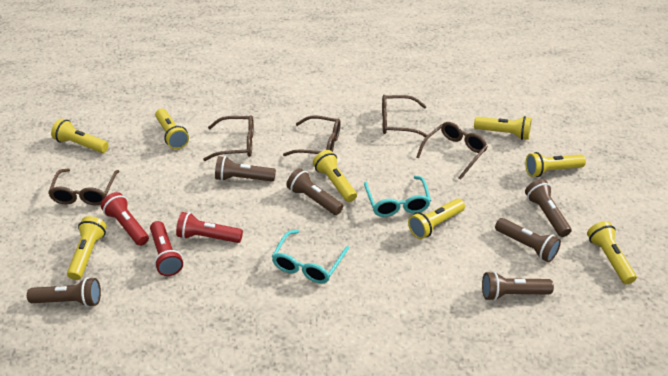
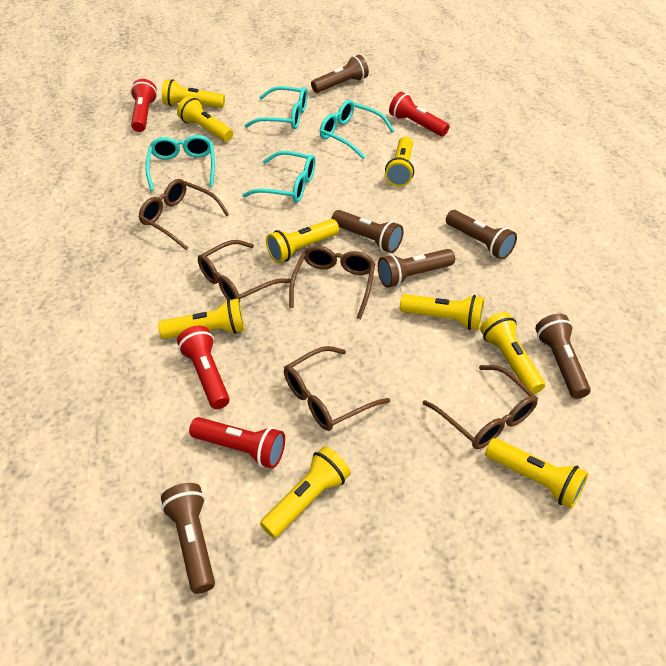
red flashlight: 3 -> 4
turquoise glasses: 2 -> 4
yellow flashlight: 8 -> 9

